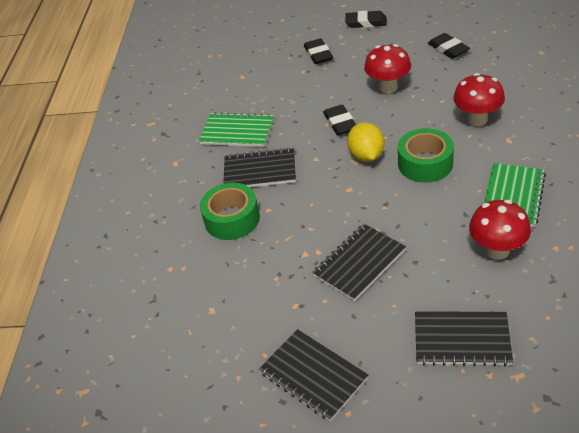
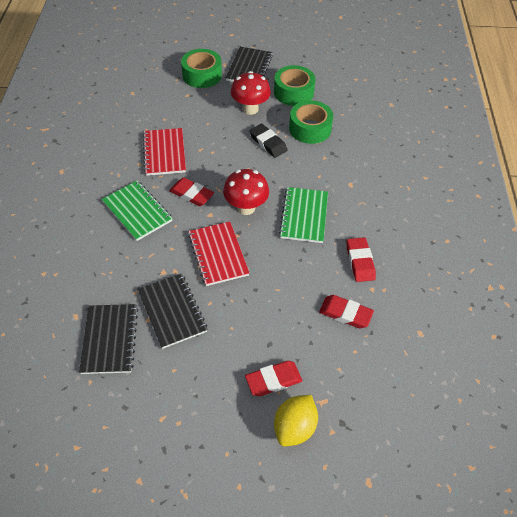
black eraser: 4 -> 1
black notebook: 4 -> 3
green tape: 2 -> 3
red eraser: 0 -> 4
red mushroom: 3 -> 2
red notebook: 0 -> 2

